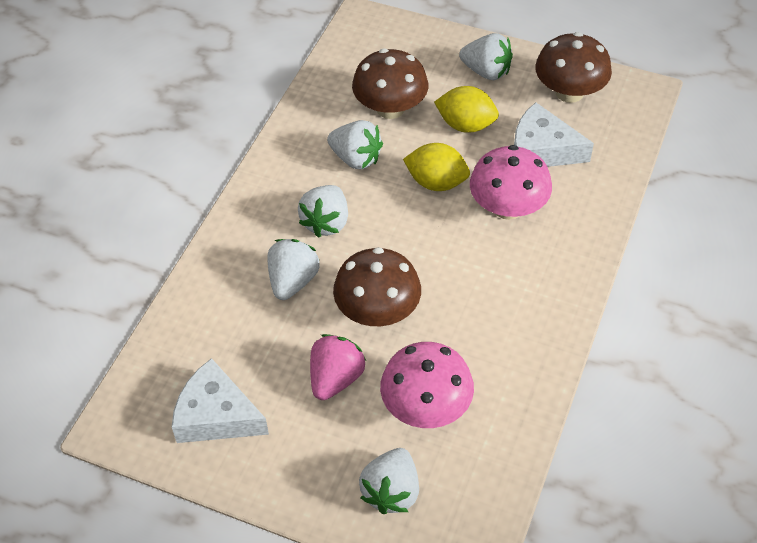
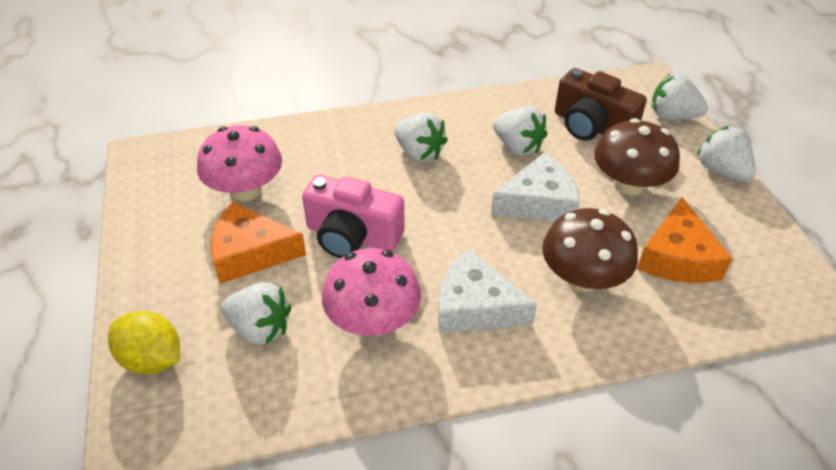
brown camera: 0 -> 1
brown mushroom: 3 -> 2
orange cheese: 0 -> 2
pink camera: 0 -> 1
pink strawberry: 1 -> 0
yellow lemon: 2 -> 1

